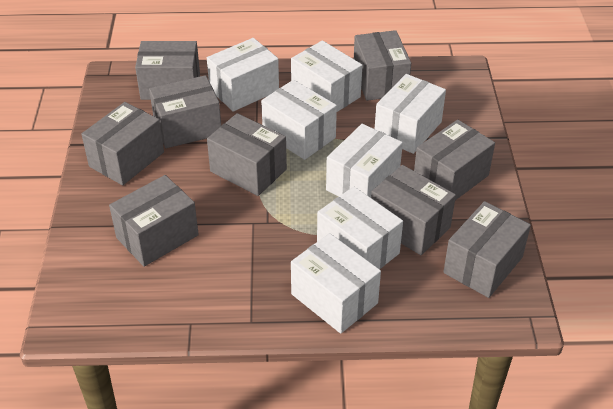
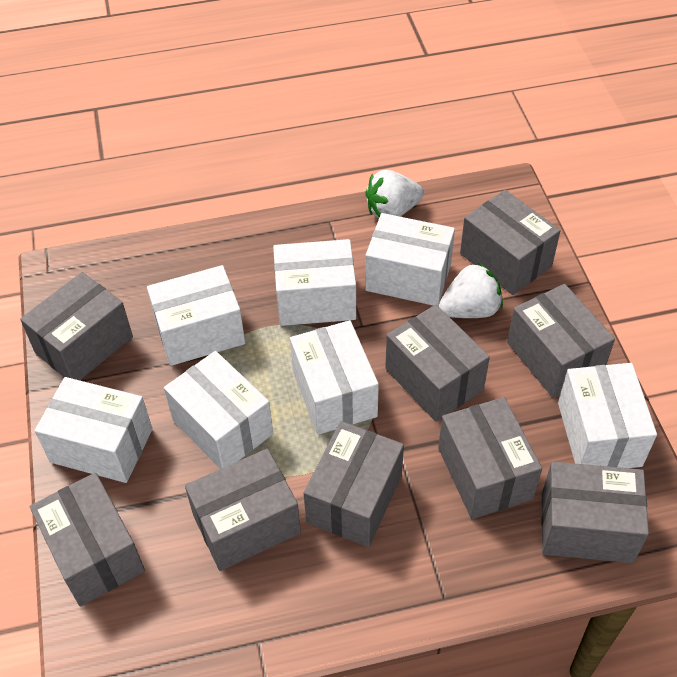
white strawberry: 0 -> 2

